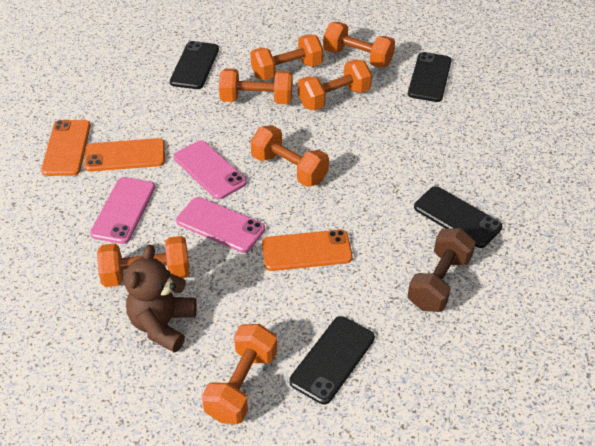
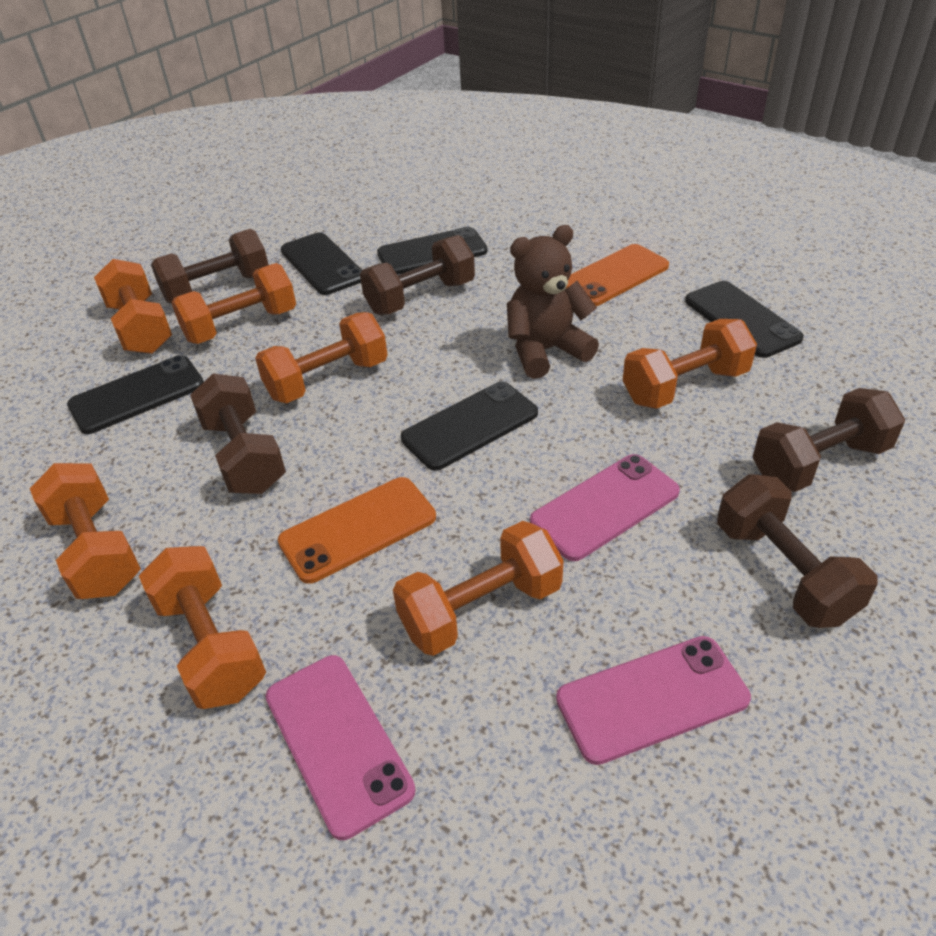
black phone: 4 -> 5
brown dumbbell: 1 -> 5
orange phone: 3 -> 2

